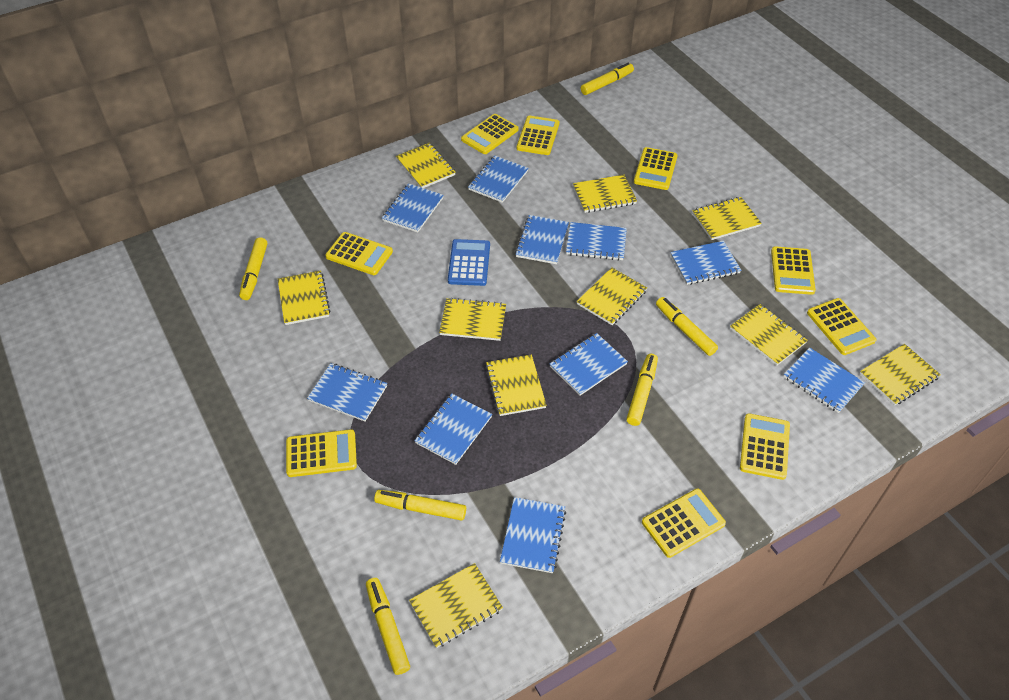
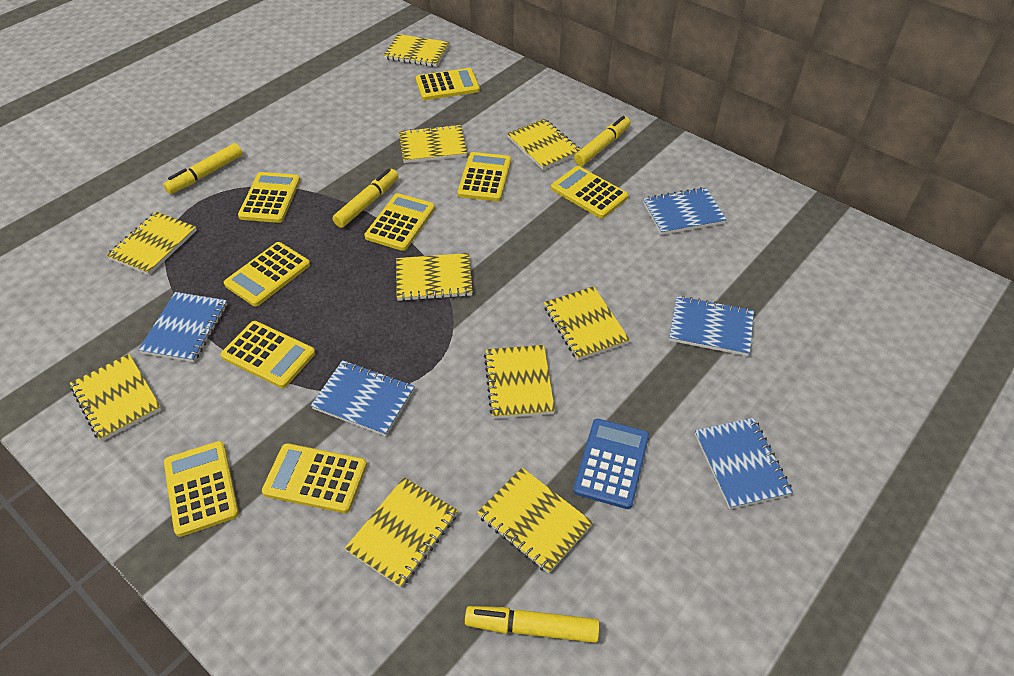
blue notebook: 10 -> 5
yellow marker: 6 -> 4

